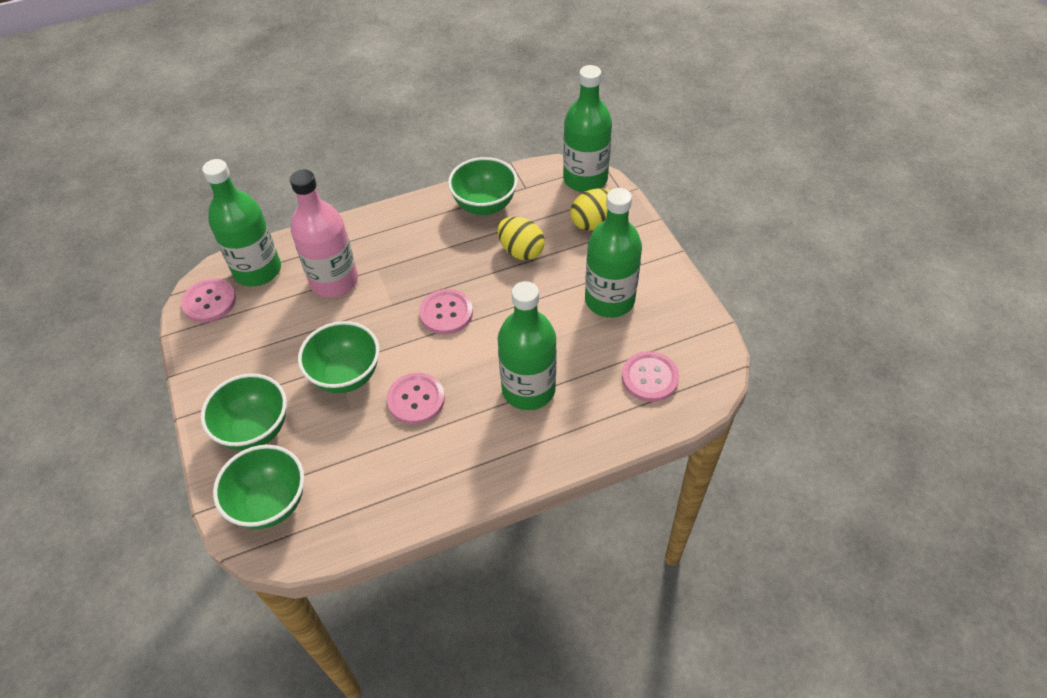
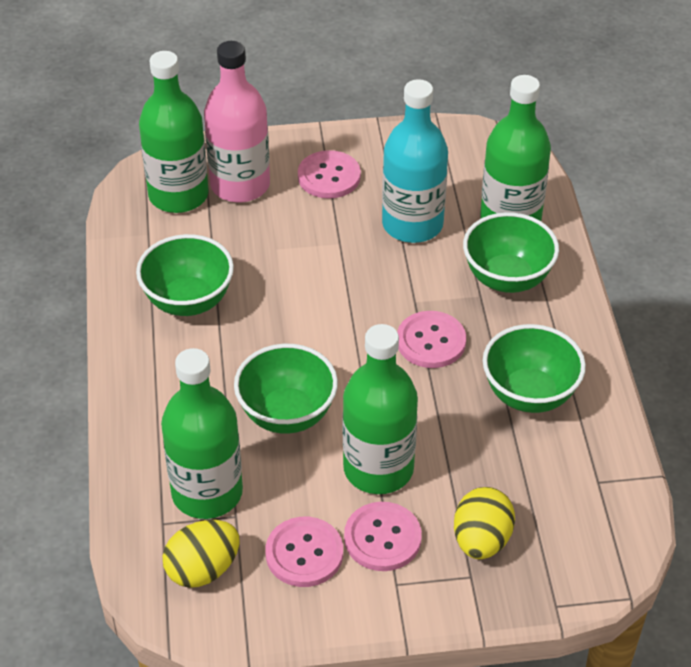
turquoise bottle: 0 -> 1

